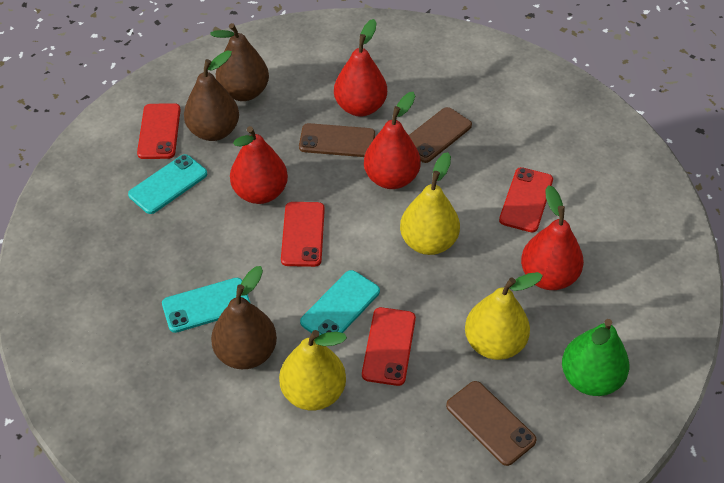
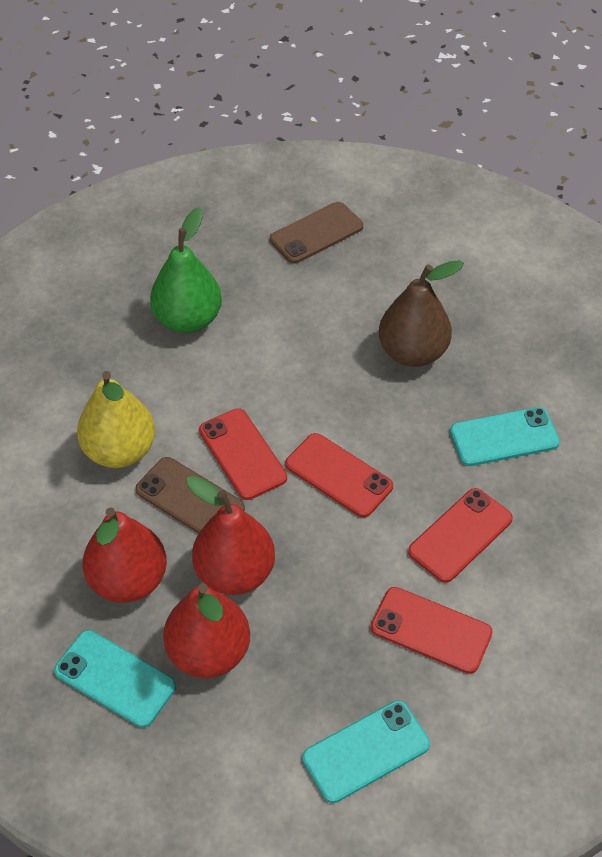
brown pear: 3 -> 1
brown phone: 3 -> 2
red pear: 4 -> 3
yellow pear: 3 -> 1

